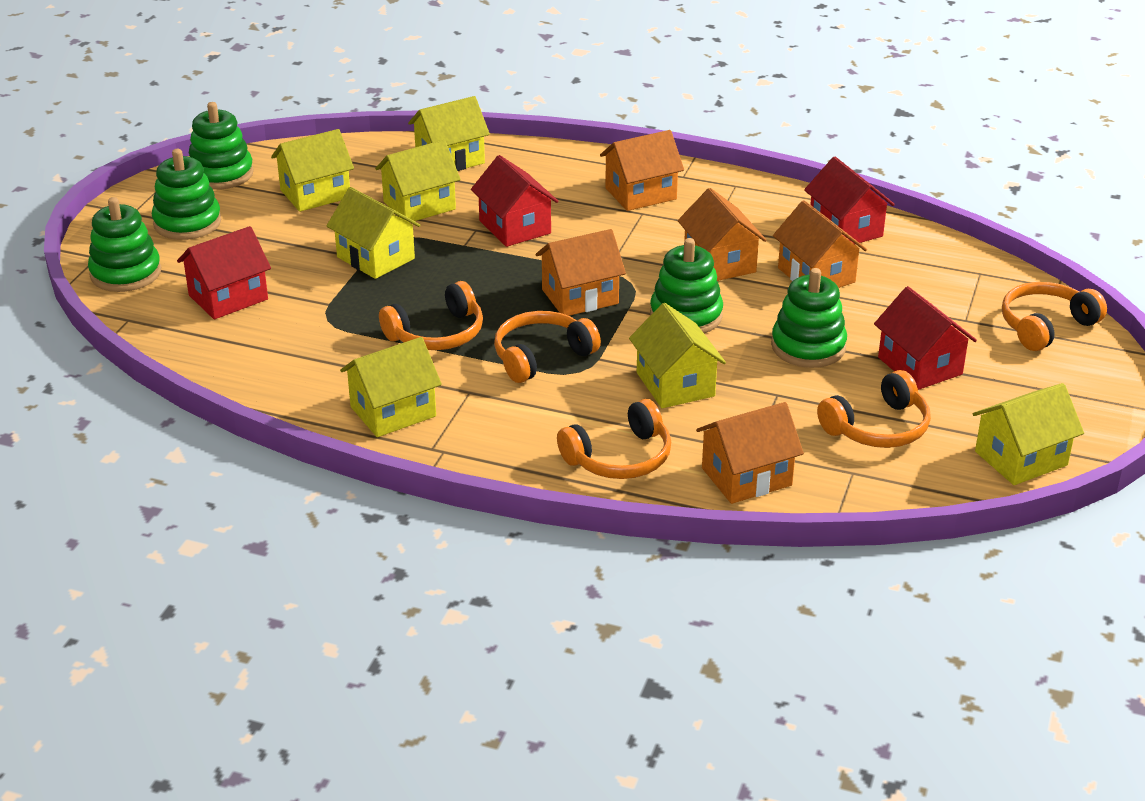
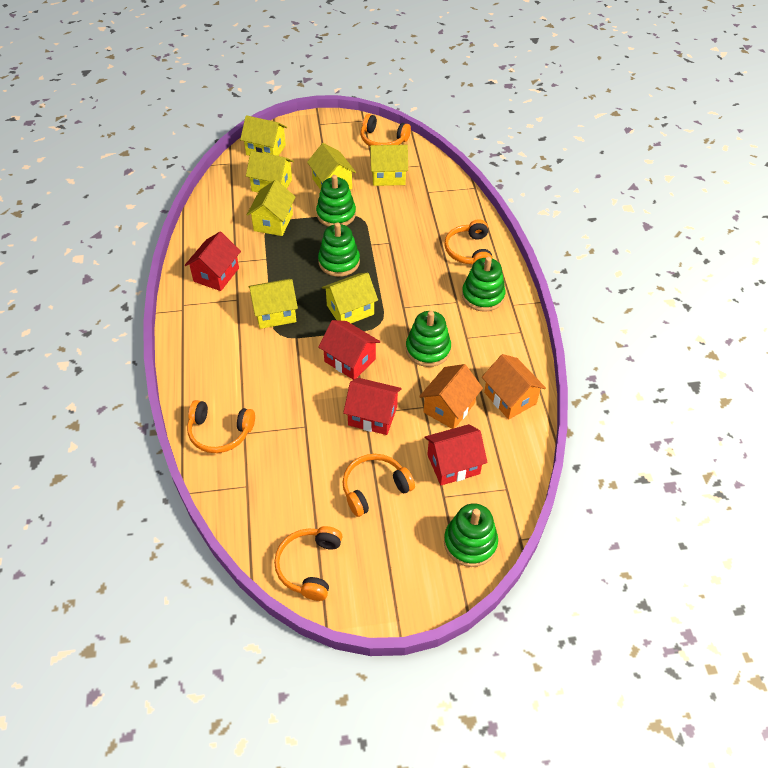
orange house: 5 -> 2

